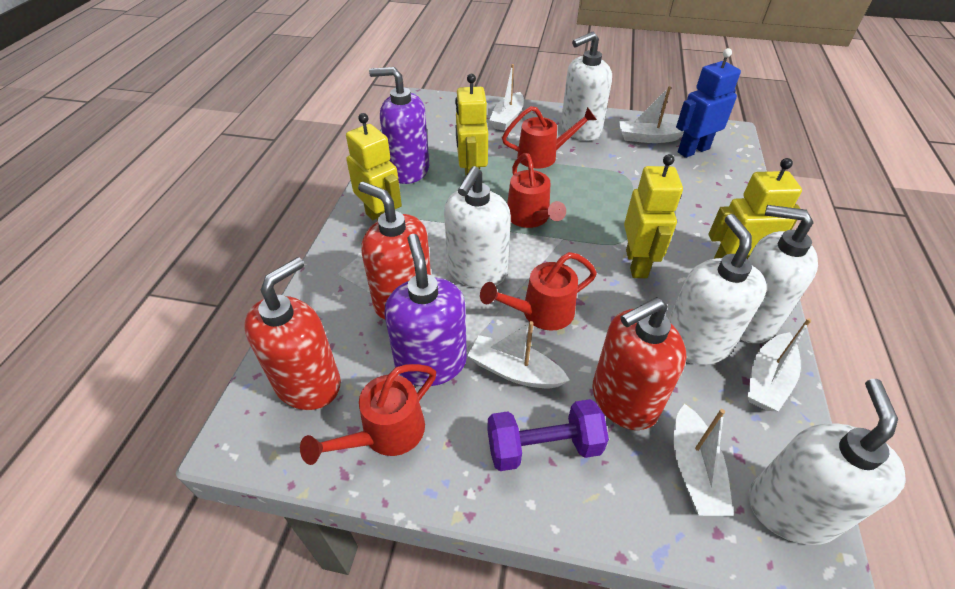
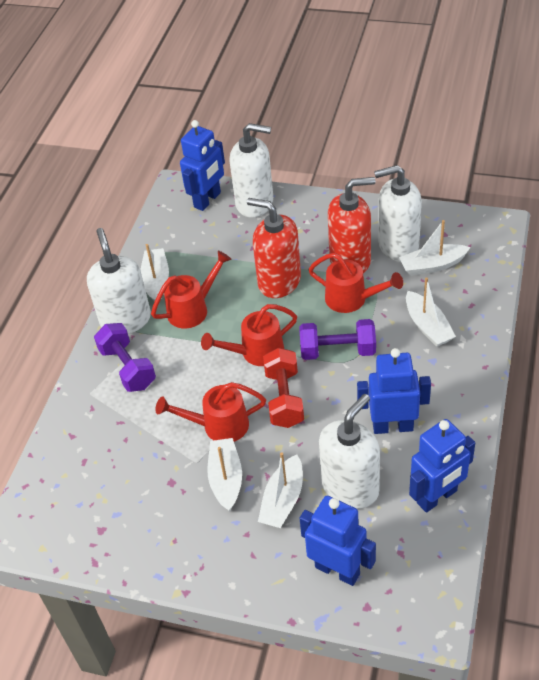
blue robot: 1 -> 4
purple dumbbell: 1 -> 2
purple soap dispenser: 2 -> 0
red dumbbell: 0 -> 1
red soap dispenser: 3 -> 2
white soap dispenser: 5 -> 4
yellow robot: 4 -> 0

